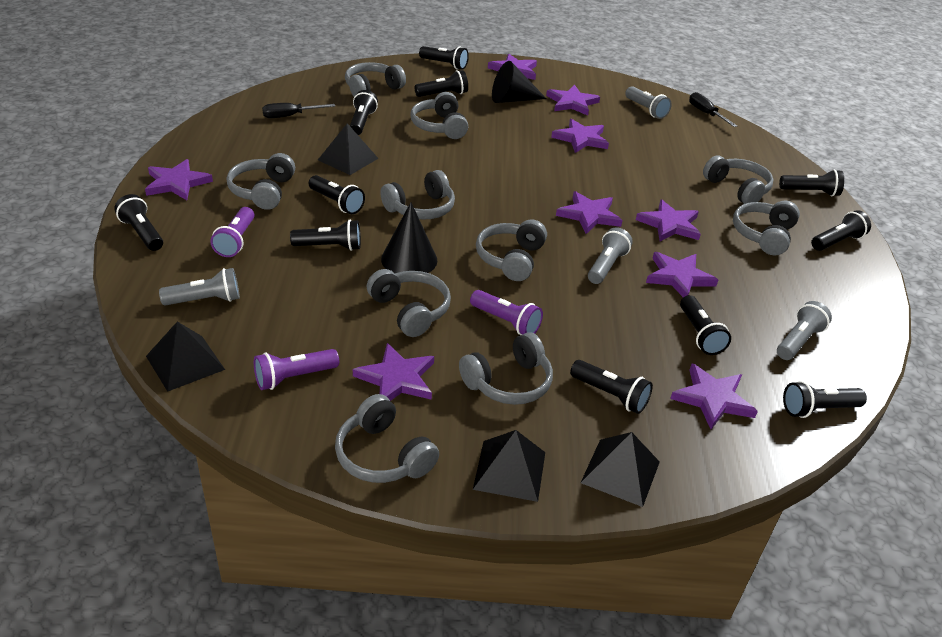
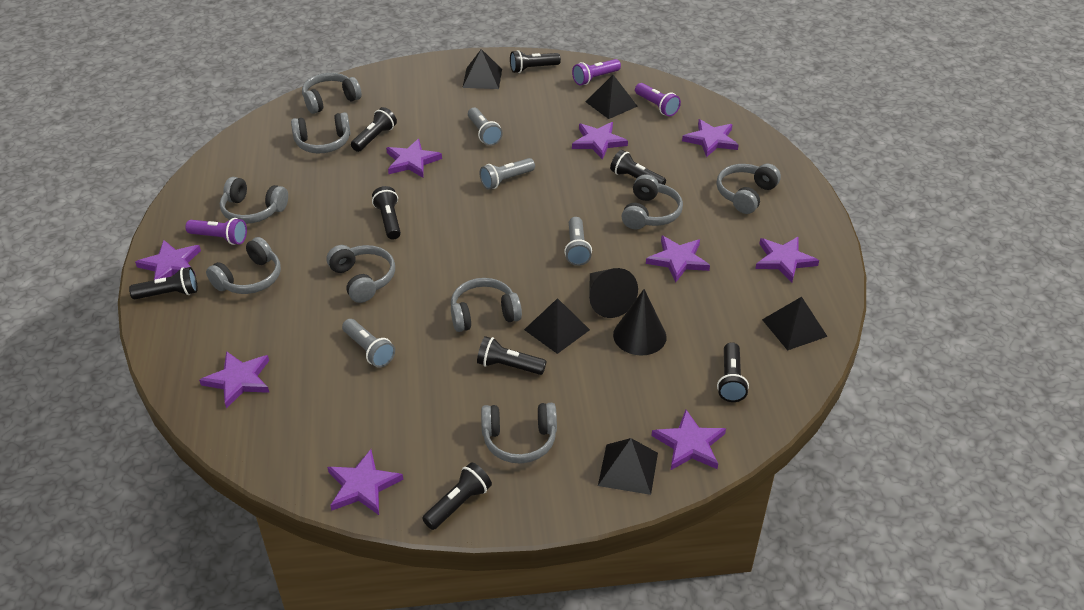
black flashlight: 11 -> 8
black pyramid: 4 -> 5
black screwdriver: 2 -> 0
grey headphones: 10 -> 9

